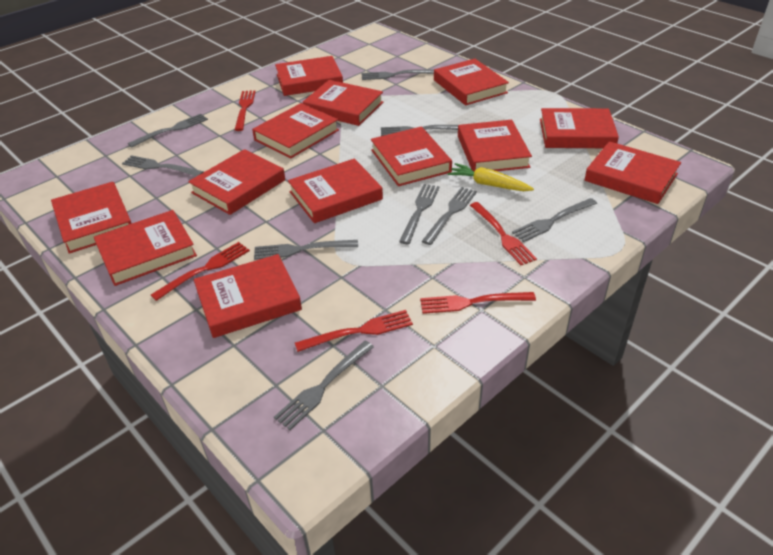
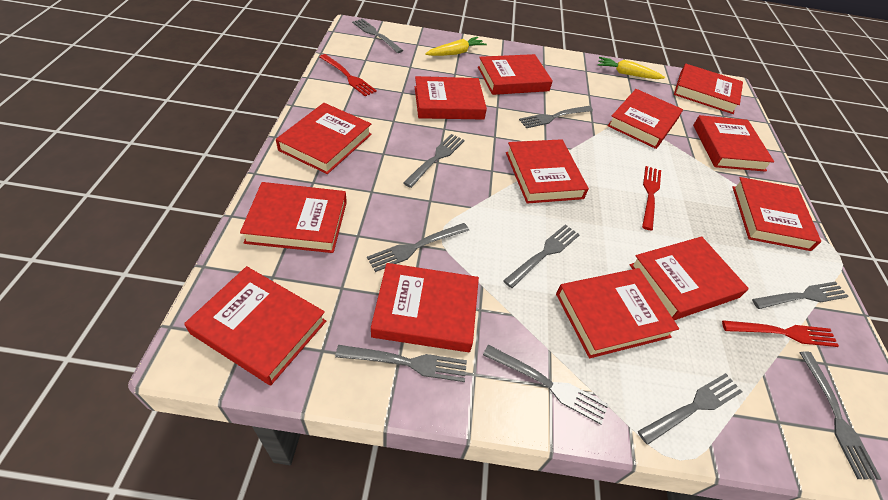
grey fork: 9 -> 10
red fork: 5 -> 3
yellow carrot: 1 -> 2

